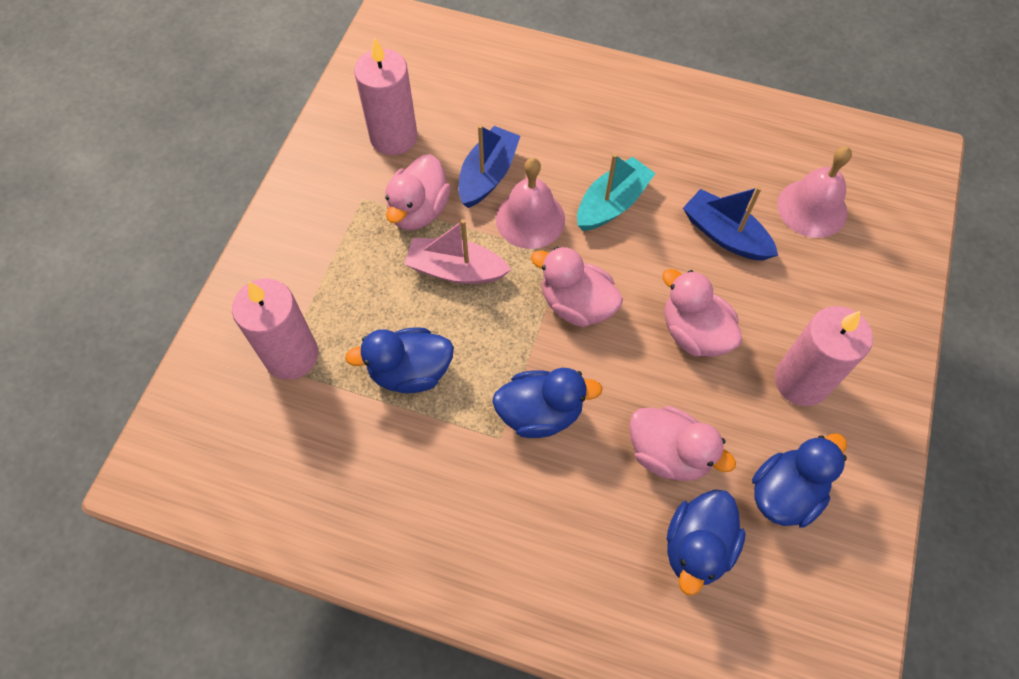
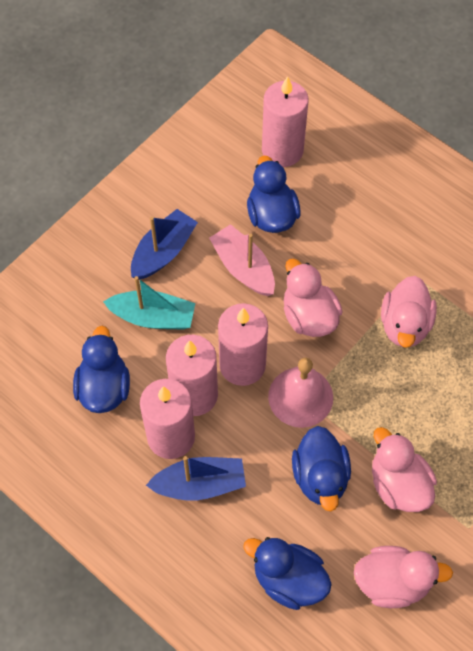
pink bell: 2 -> 1
pink candle: 3 -> 4

